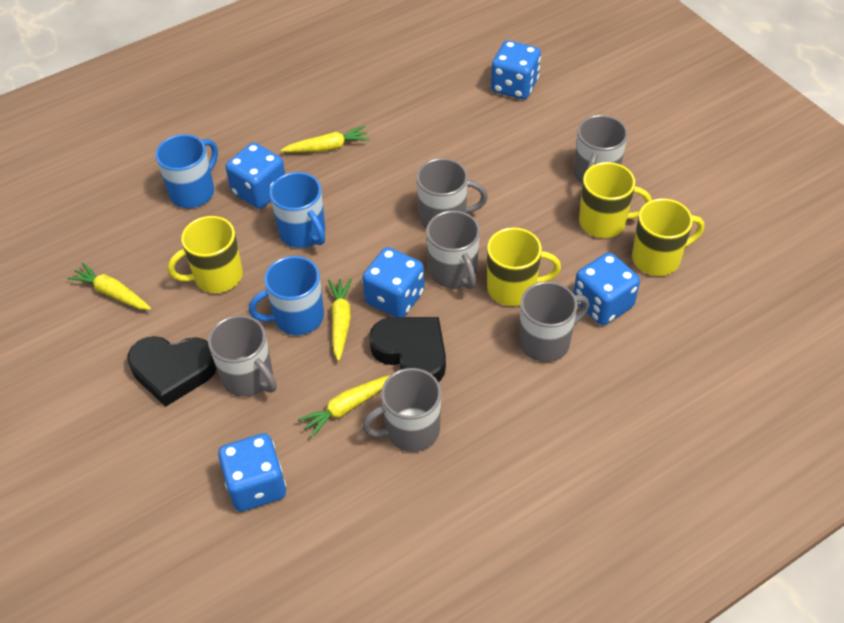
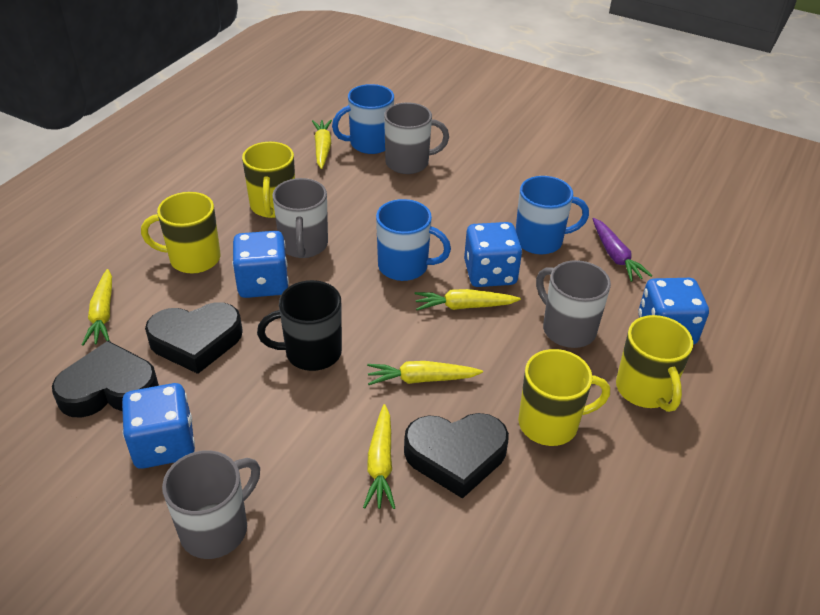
black heart: 2 -> 3
black mug: 0 -> 1
blue dice: 5 -> 4
grey mug: 6 -> 4
purple carrot: 0 -> 1
yellow carrot: 4 -> 5

